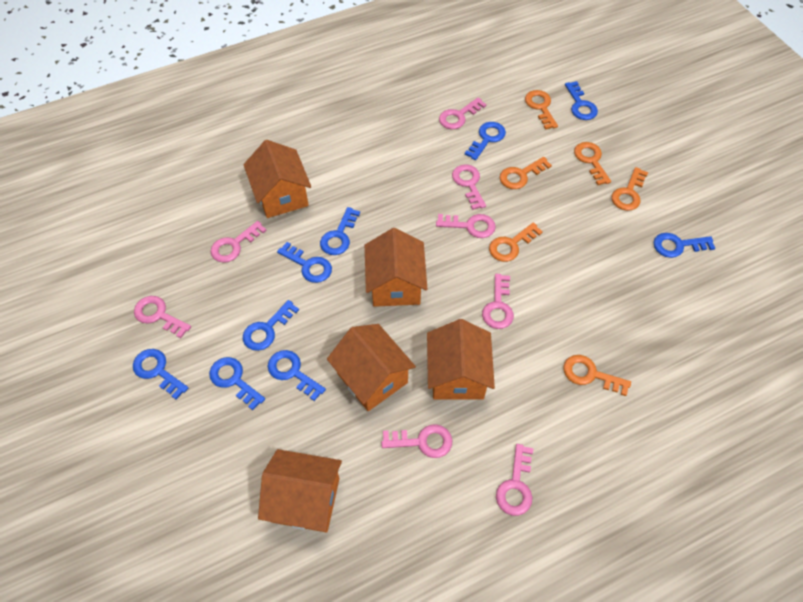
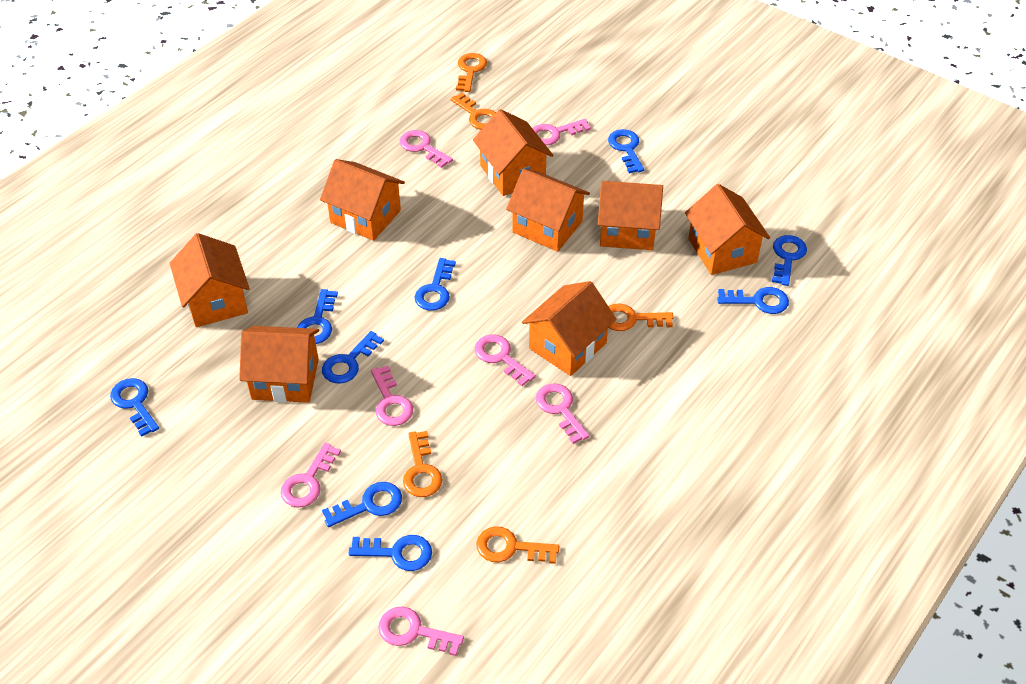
orange house: 5 -> 8
orange key: 6 -> 5
pink key: 8 -> 7

